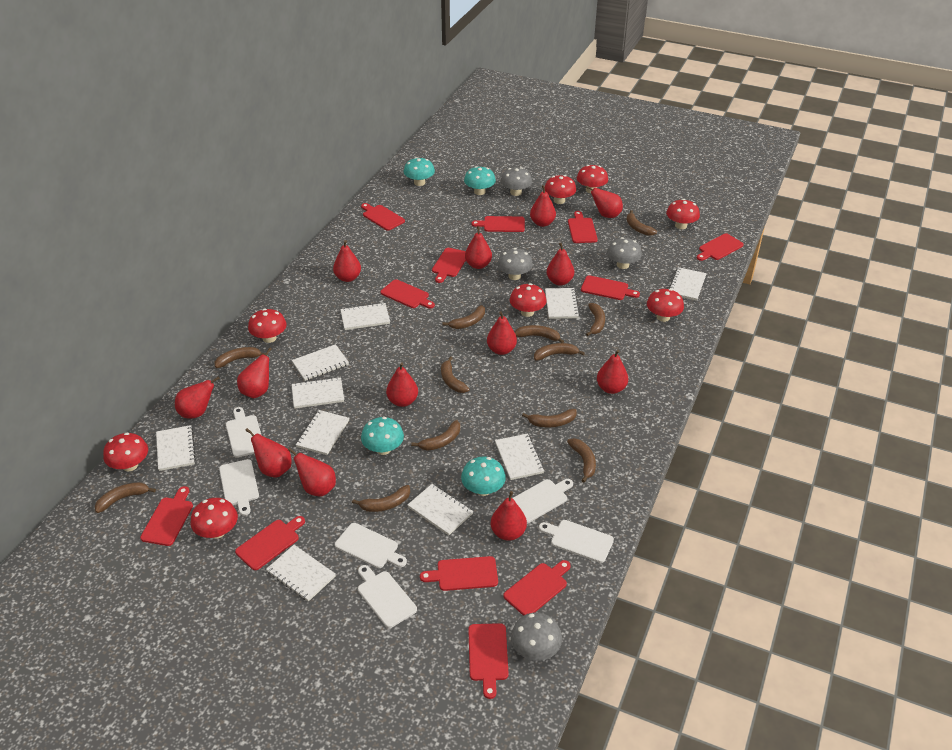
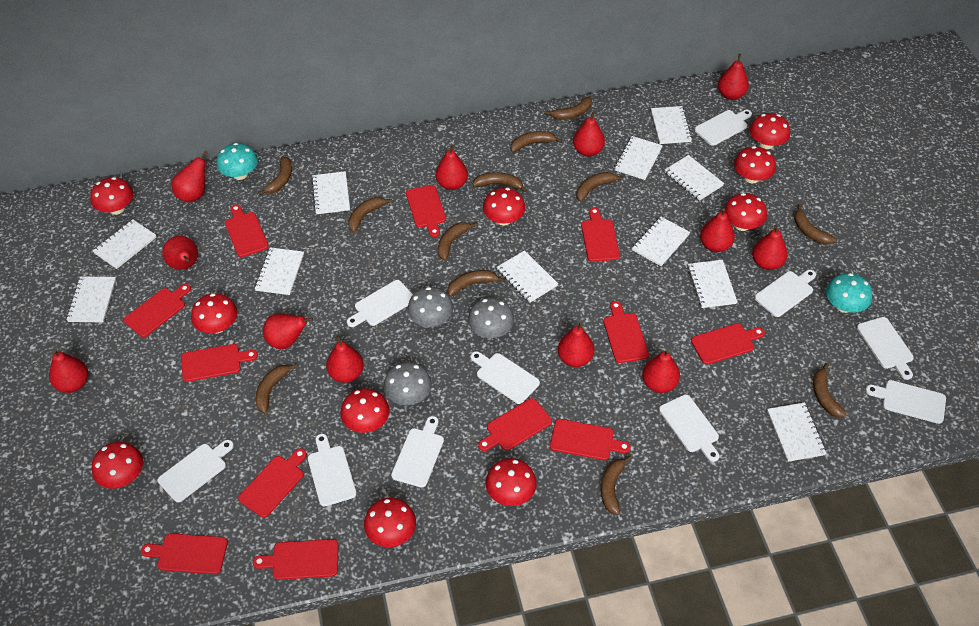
grey mushroom: 4 -> 3
red mushroom: 8 -> 10
red pear: 13 -> 12
turquoise mushroom: 4 -> 2
white cutting board: 6 -> 10
white notebook: 10 -> 11

